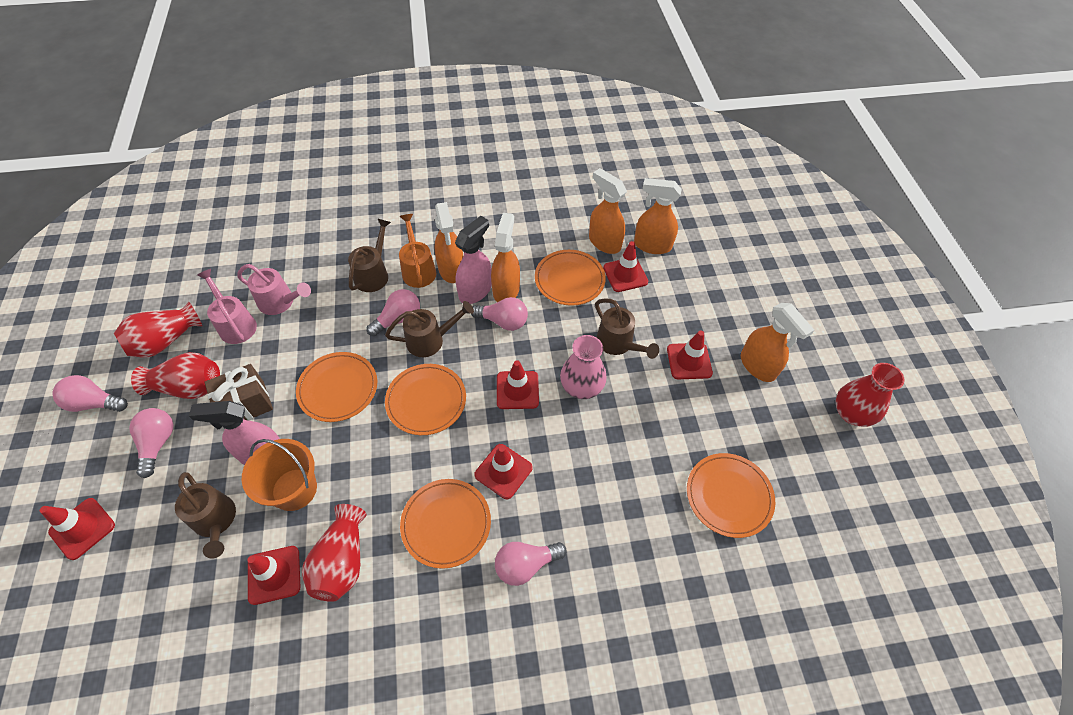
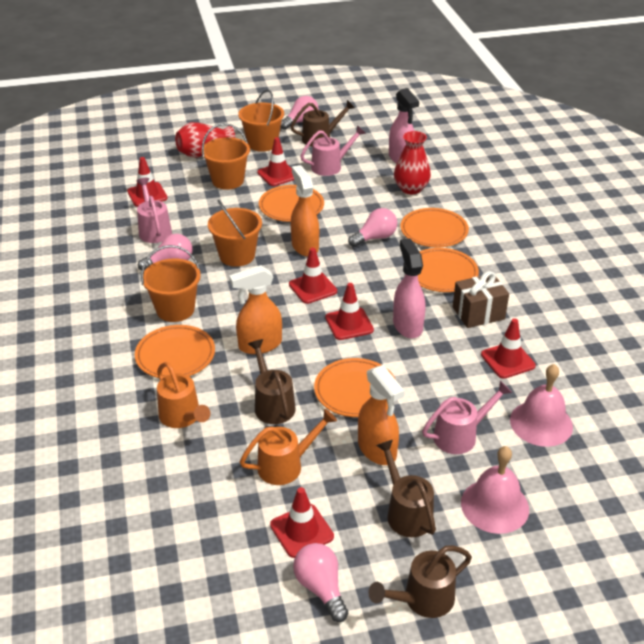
orange bucket: 1 -> 4
orange spray bottle: 5 -> 3
orange watering can: 1 -> 2
pink bell: 0 -> 2
pink light bulb: 5 -> 4
pink vase: 1 -> 0
pink watering can: 2 -> 3
red vase: 4 -> 2

